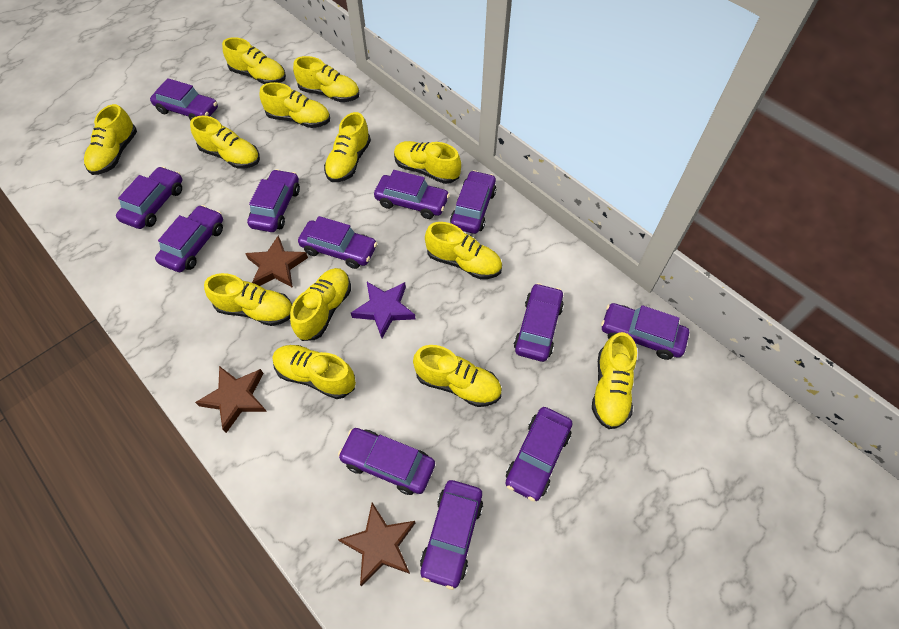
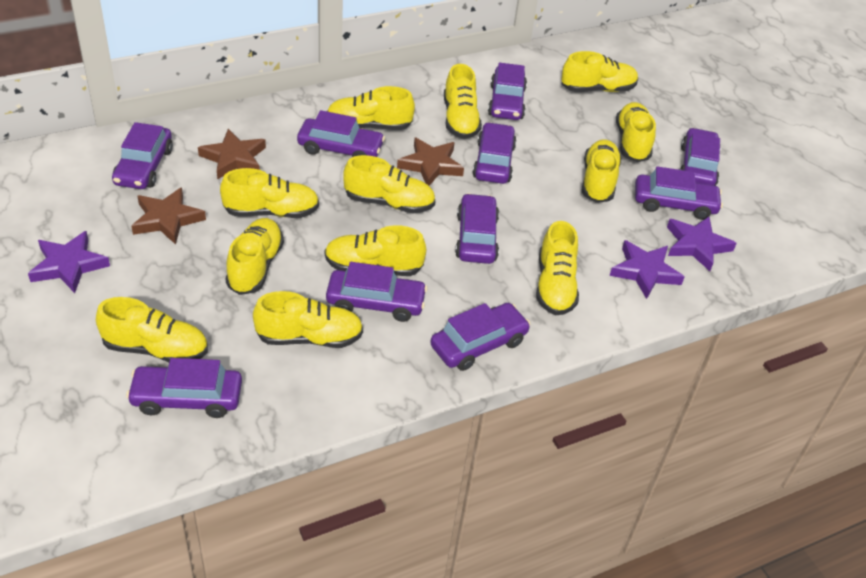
purple car: 12 -> 10
purple star: 1 -> 3
yellow shoe: 13 -> 12

